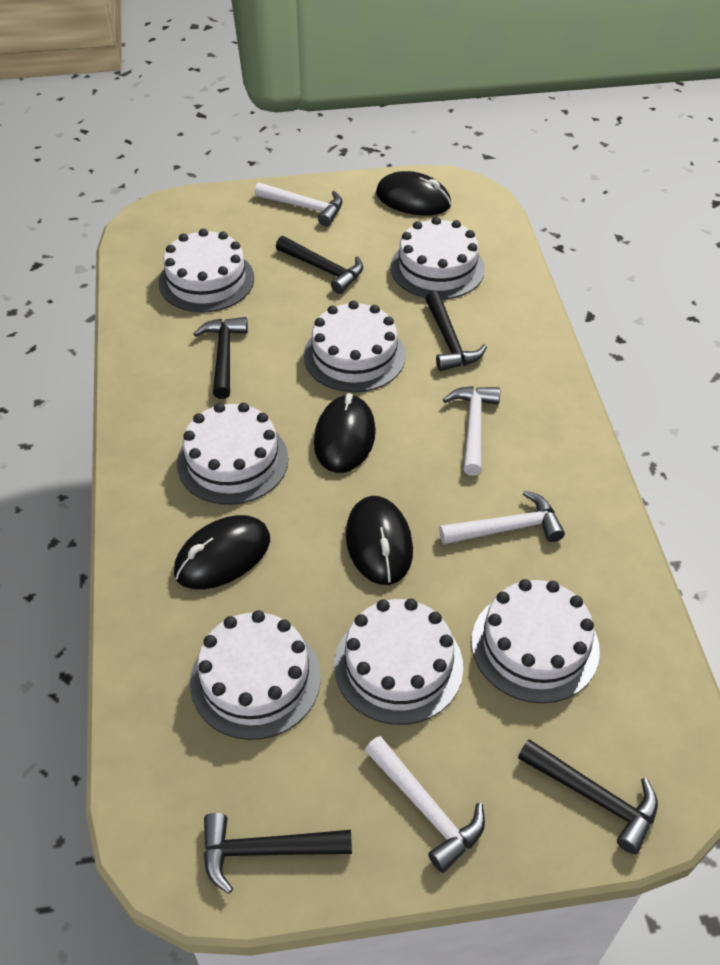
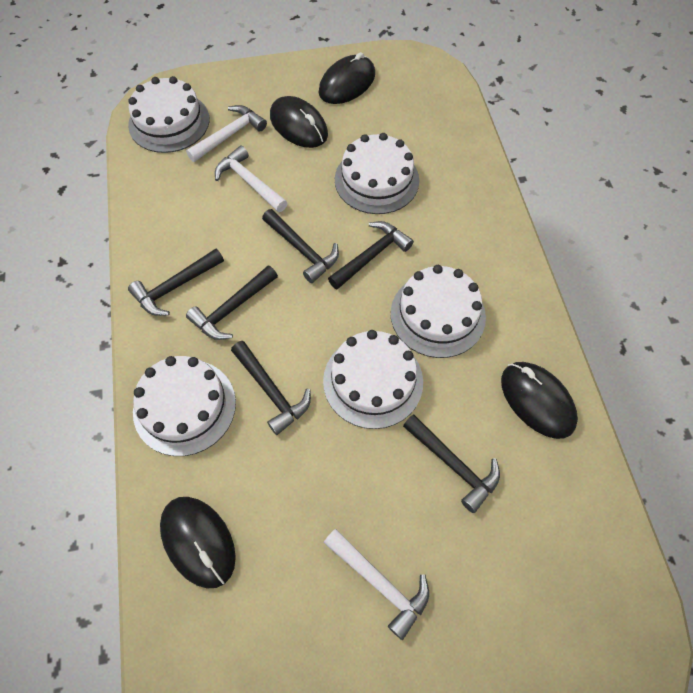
black hammer: 5 -> 6
white cake: 7 -> 5
white hammer: 4 -> 3

